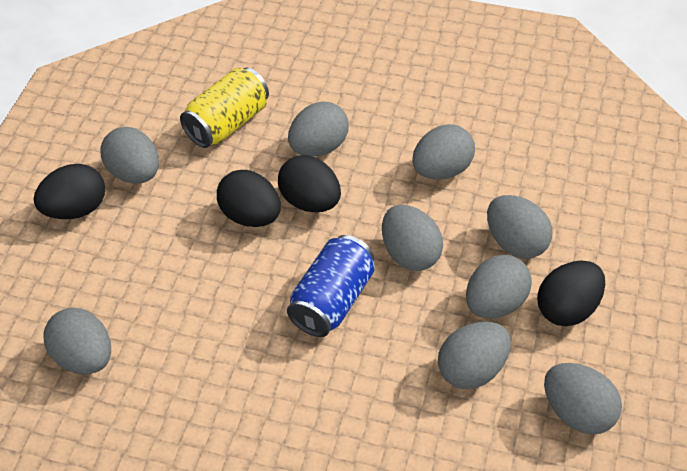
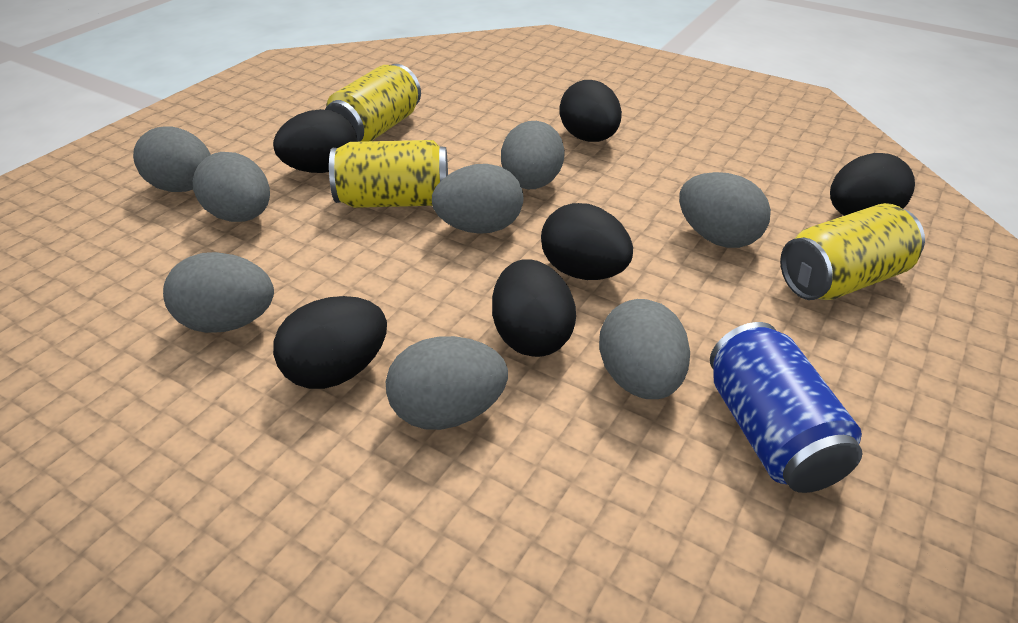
black egg: 4 -> 6
grey egg: 9 -> 8
yellow can: 1 -> 3

